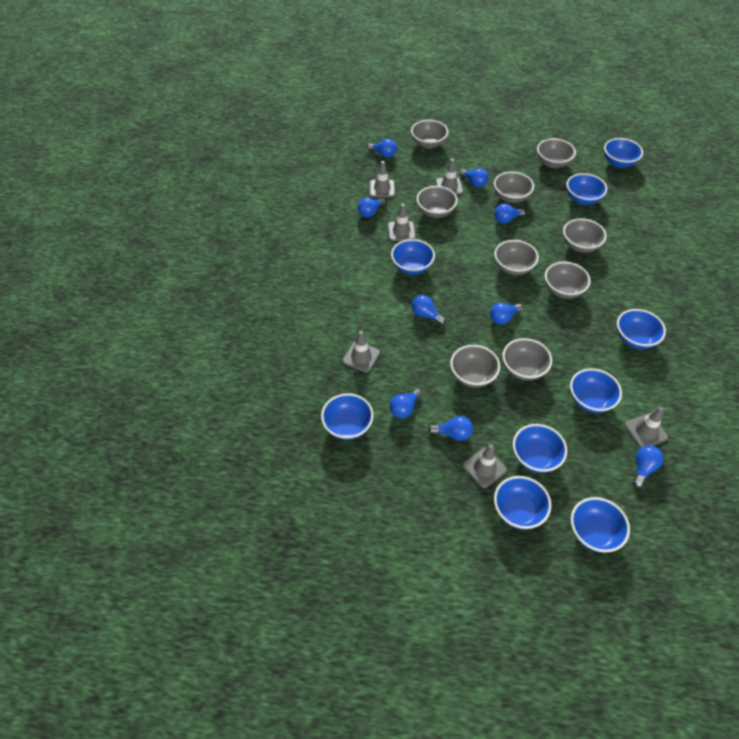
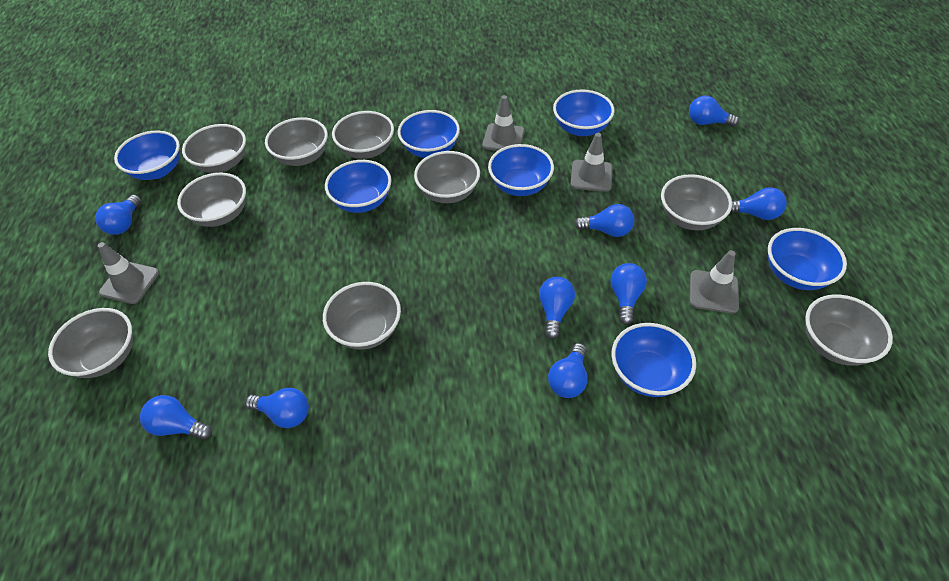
blue bowl: 9 -> 7
grey traffic cone: 6 -> 4

